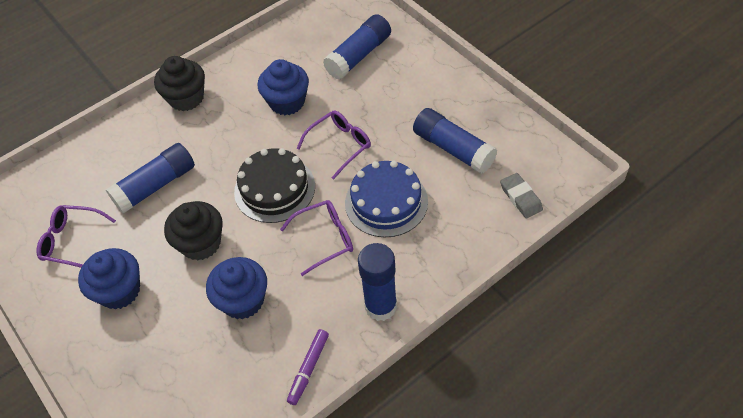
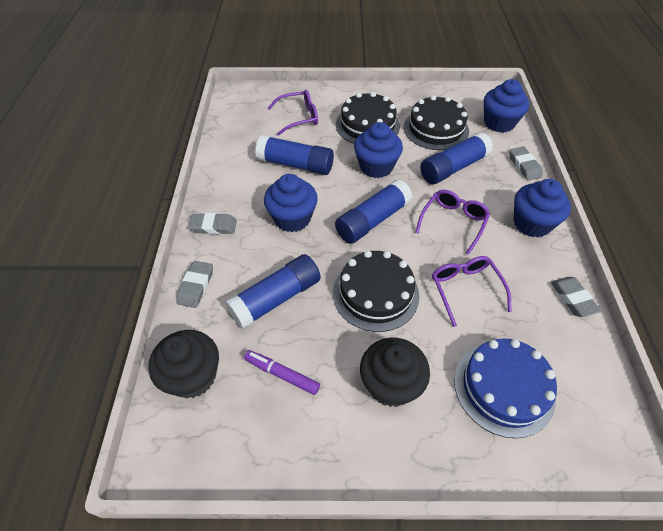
black cake: 1 -> 3
blue cupcake: 3 -> 4
grey eraser: 1 -> 4

